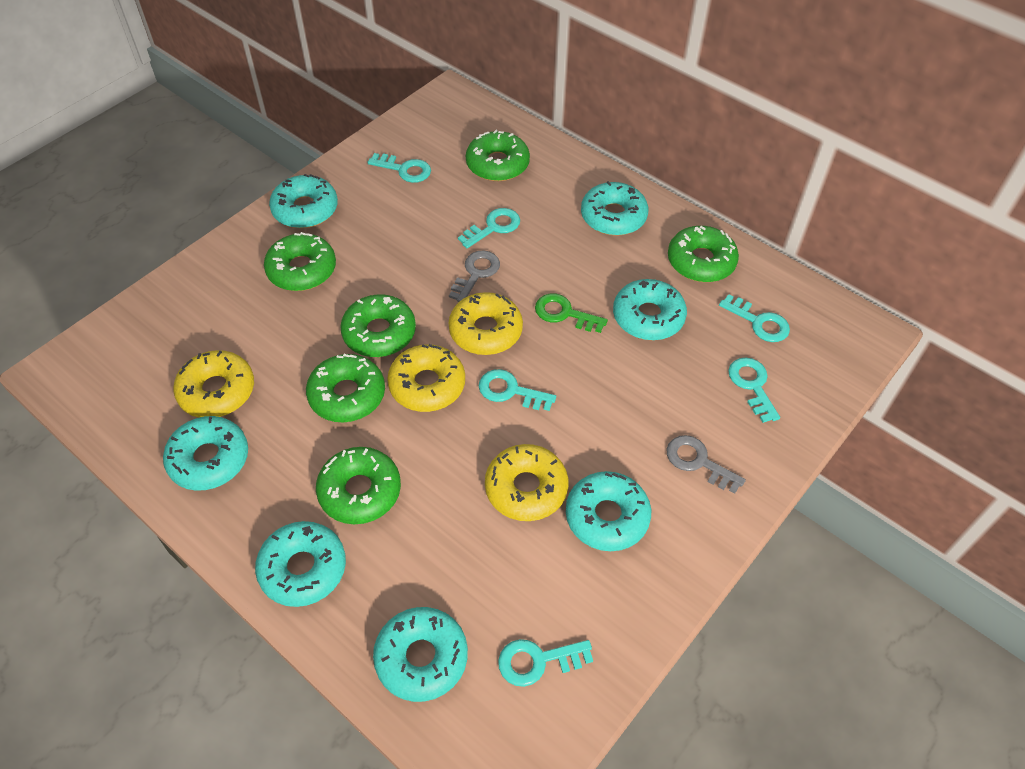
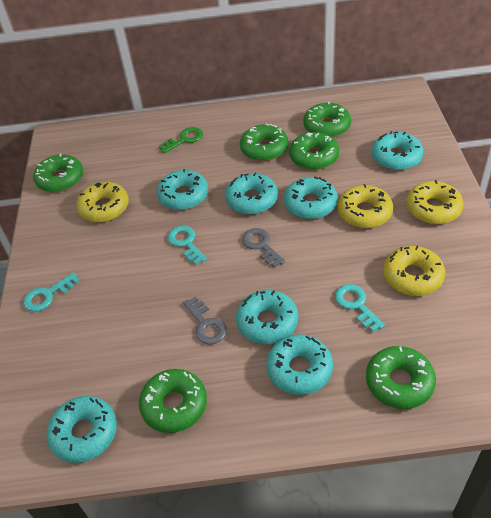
turquoise key: 6 -> 3

